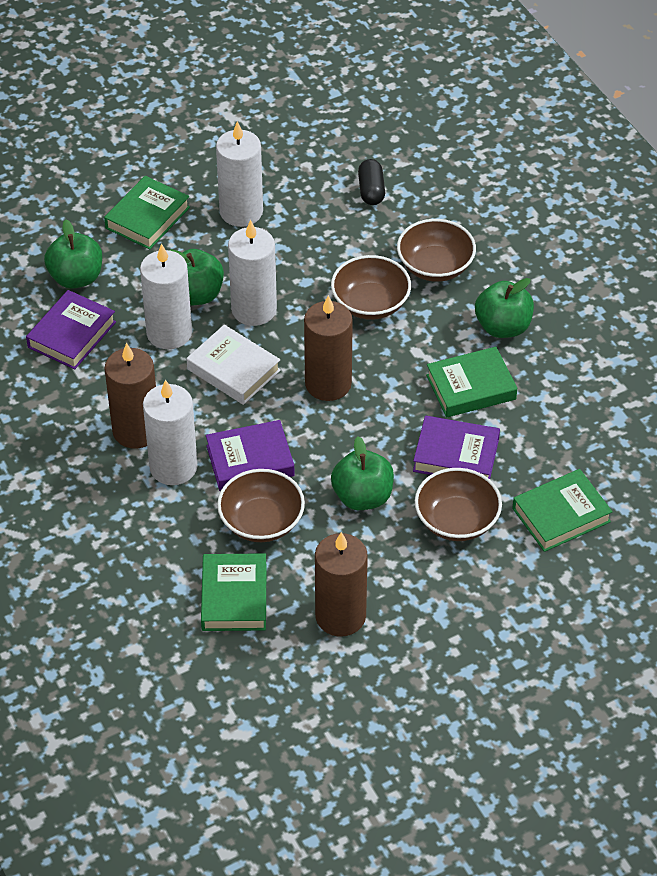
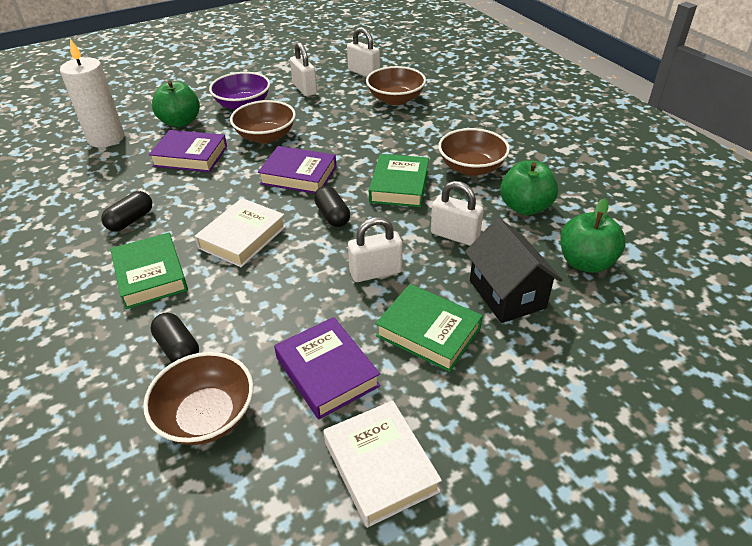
black capsule: 1 -> 3
black house: 0 -> 1
brown candle: 3 -> 0
green apple: 4 -> 3
green book: 4 -> 3
purple bowl: 0 -> 1
white book: 1 -> 2
white candle: 4 -> 1
white padlock: 0 -> 4

